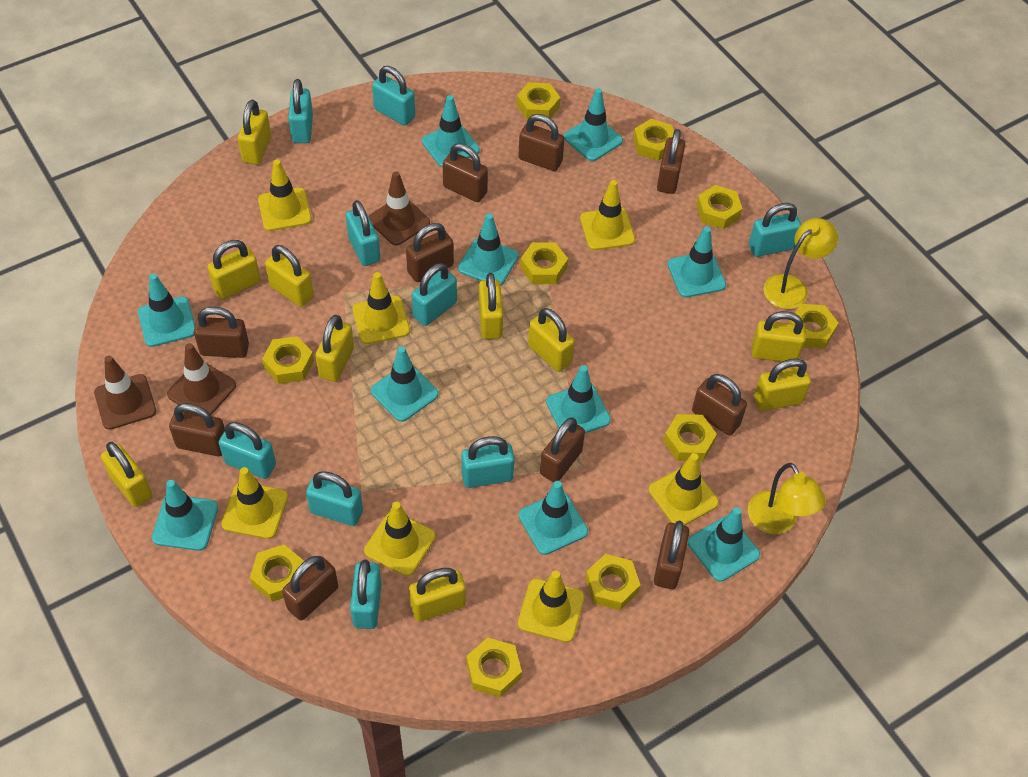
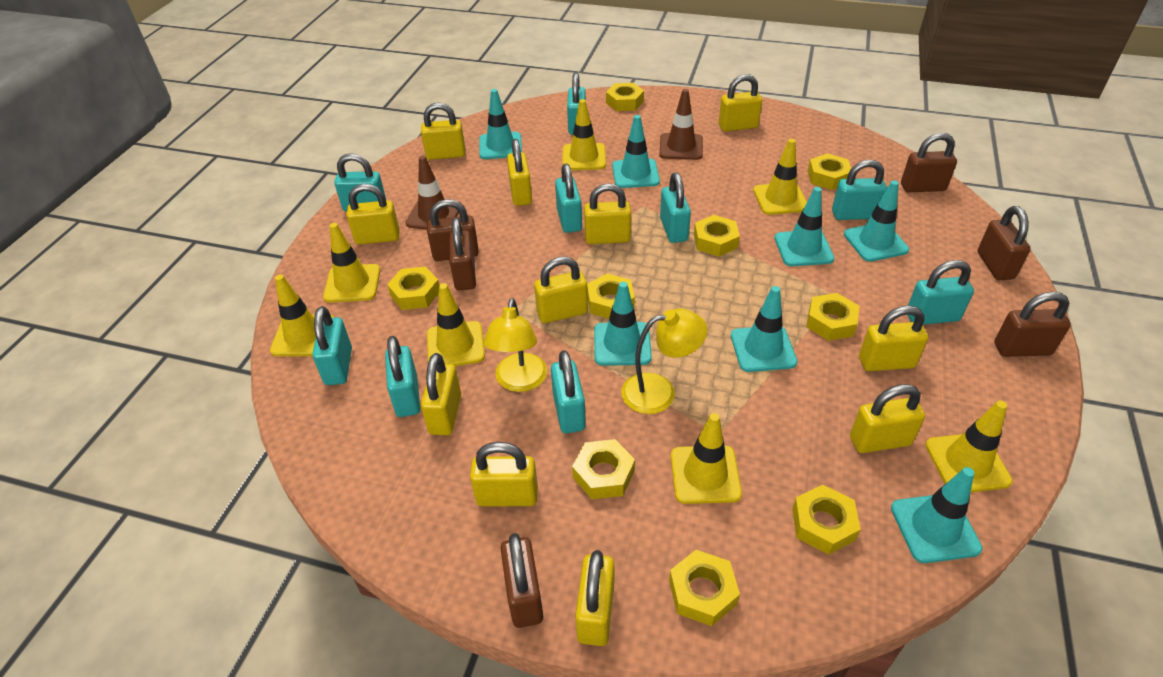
brown padlock: 10 -> 6
brown traffic cone: 3 -> 2
turquoise traffic cone: 10 -> 7
yellow nut: 10 -> 9
yellow padlock: 10 -> 11

